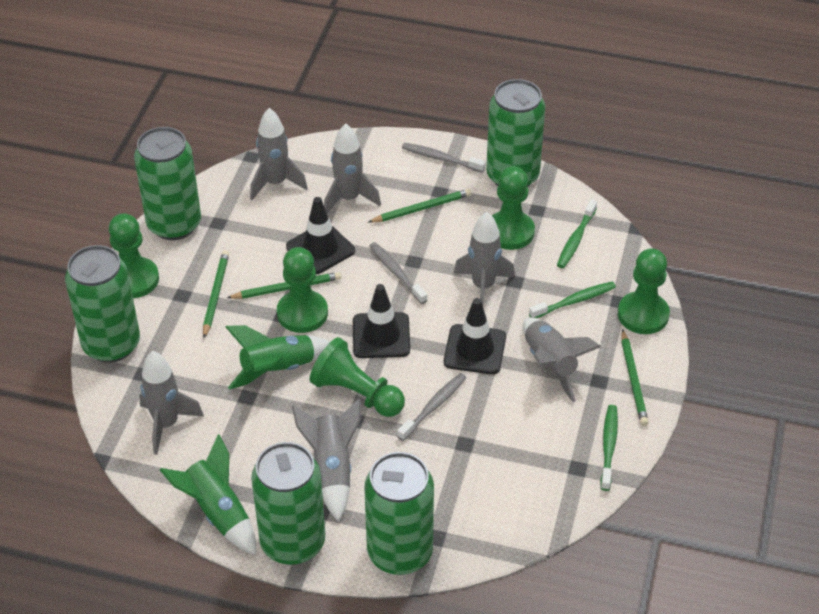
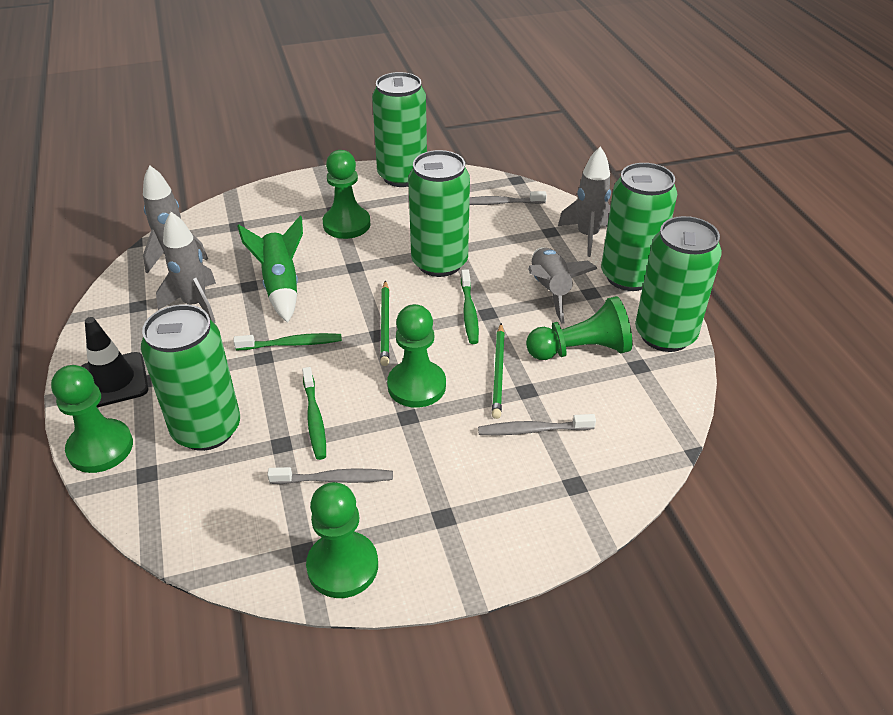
black traffic cone: 3 -> 1
green pencil: 4 -> 2
green rocket: 2 -> 1
grey rocket: 6 -> 4

